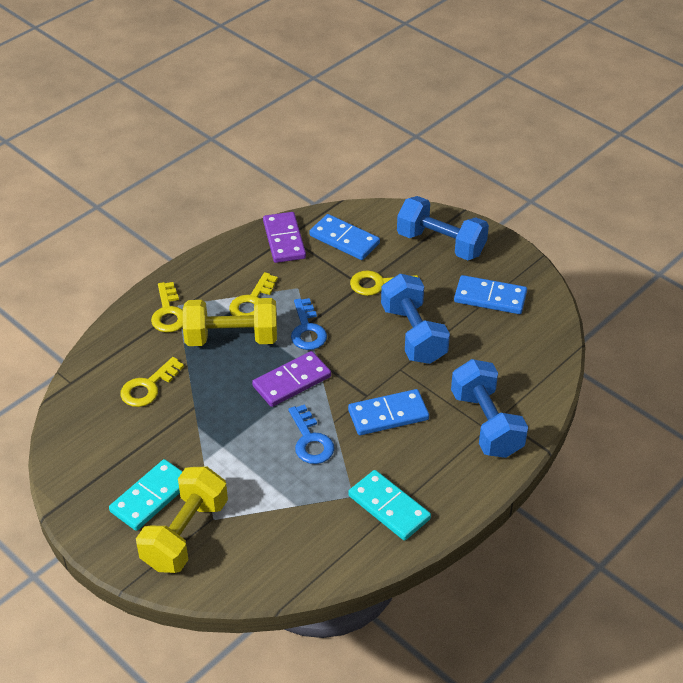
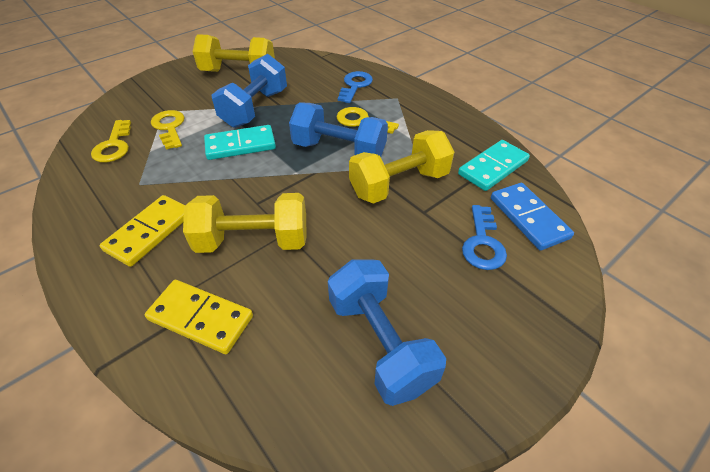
blue domino: 3 -> 1
purple domino: 2 -> 0
yellow domino: 0 -> 2
yellow dumbbell: 2 -> 3
yellow key: 4 -> 3

